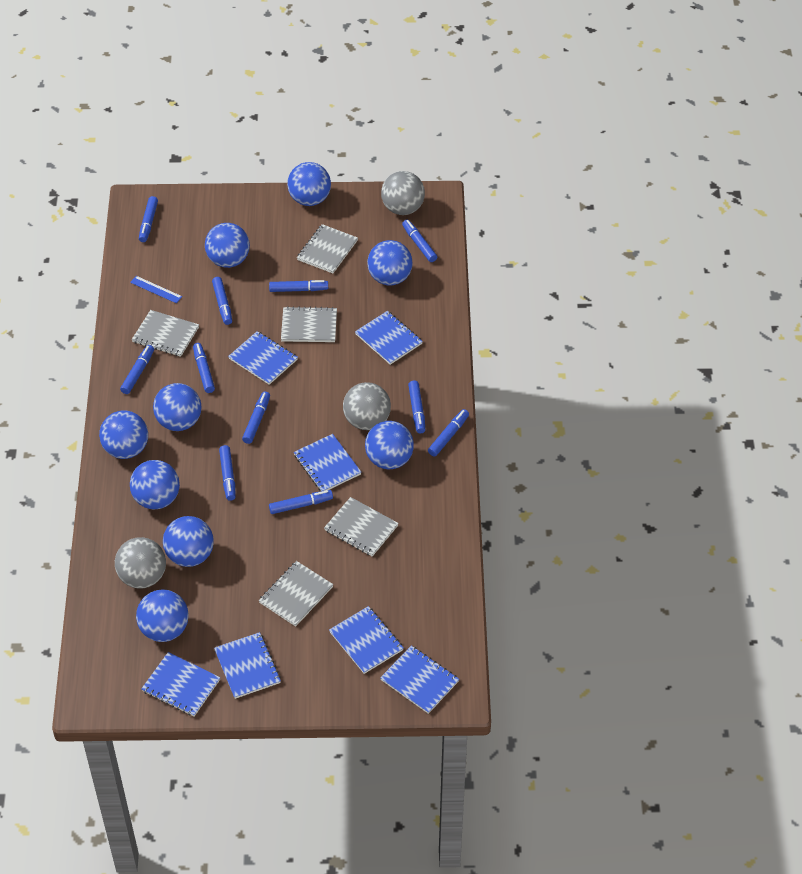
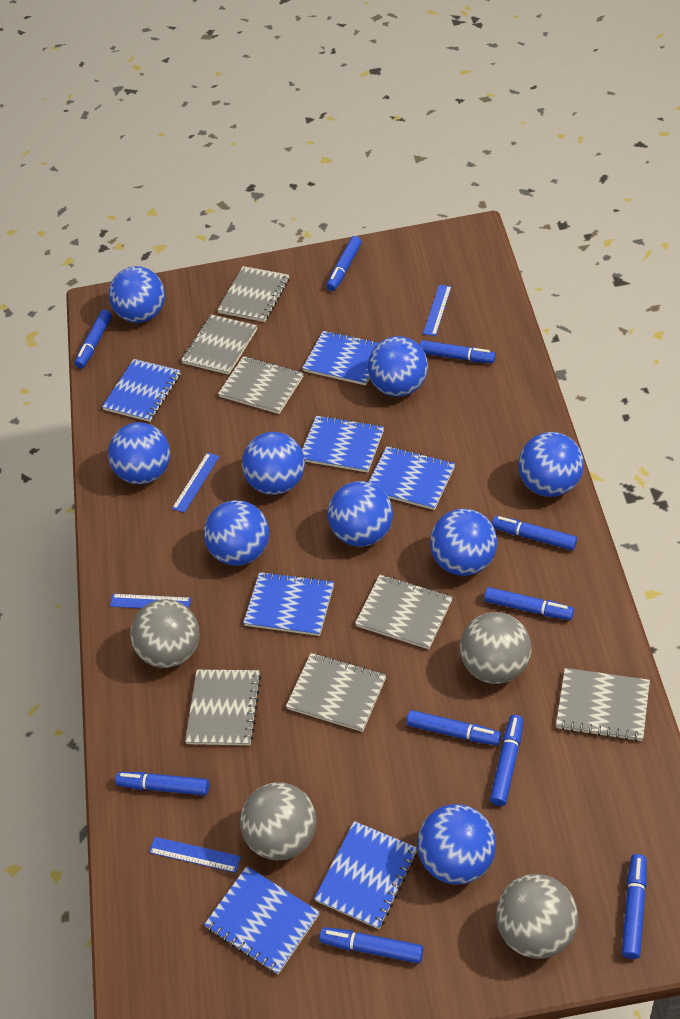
blue marker: 11 -> 10
blue ruler: 1 -> 4
grey ball: 3 -> 4
grey notebook: 5 -> 7

